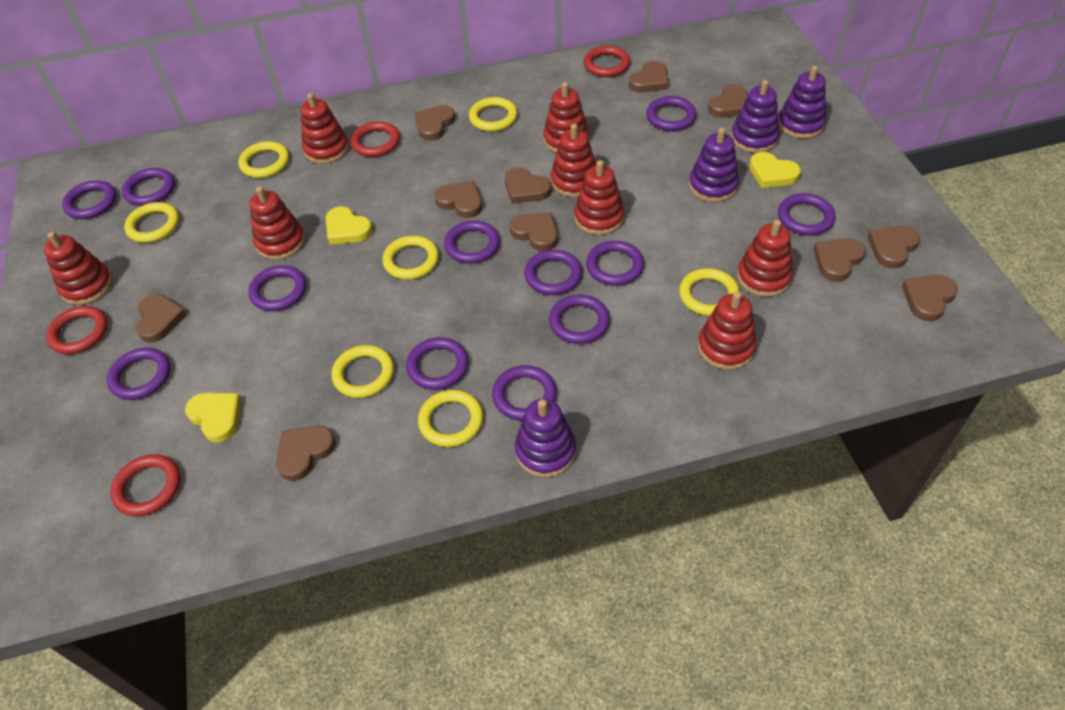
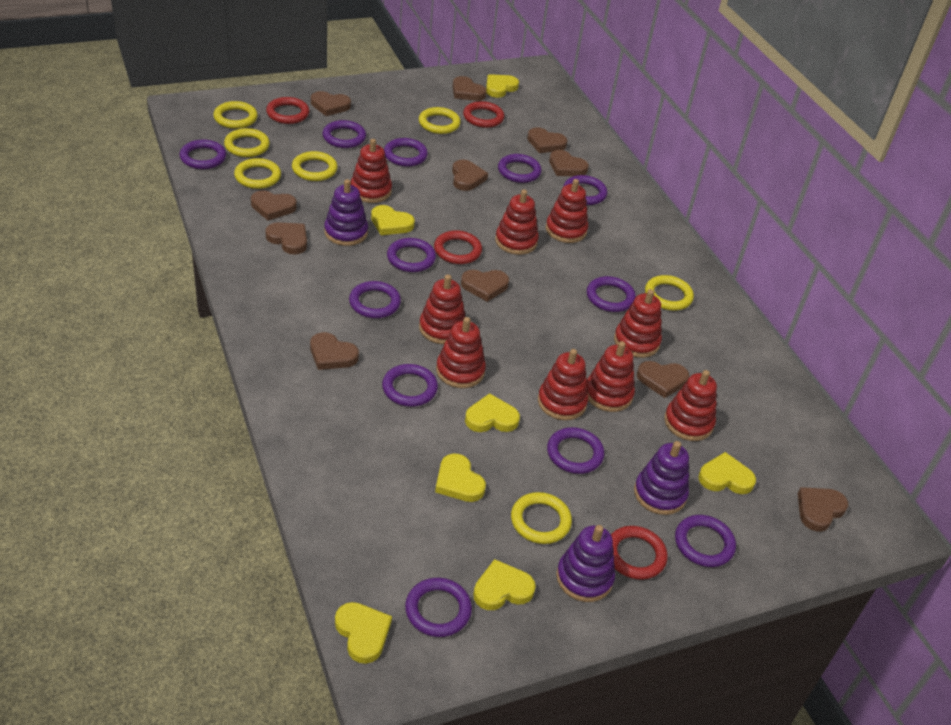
purple stacking toy: 4 -> 3
red stacking toy: 8 -> 9
yellow heart: 3 -> 7

